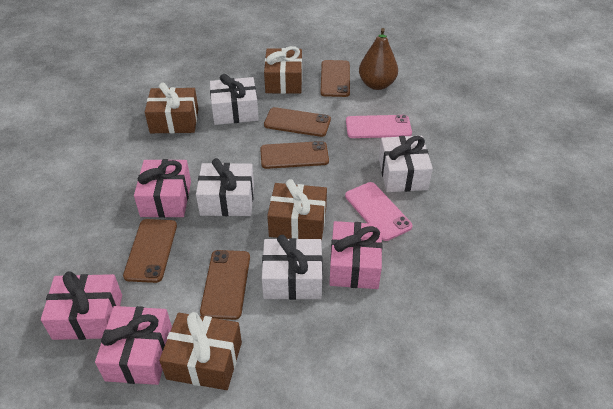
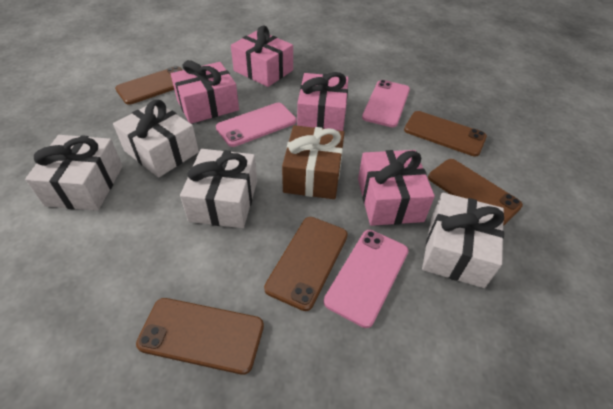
brown gift: 4 -> 1
brown pear: 1 -> 0
pink phone: 2 -> 3

